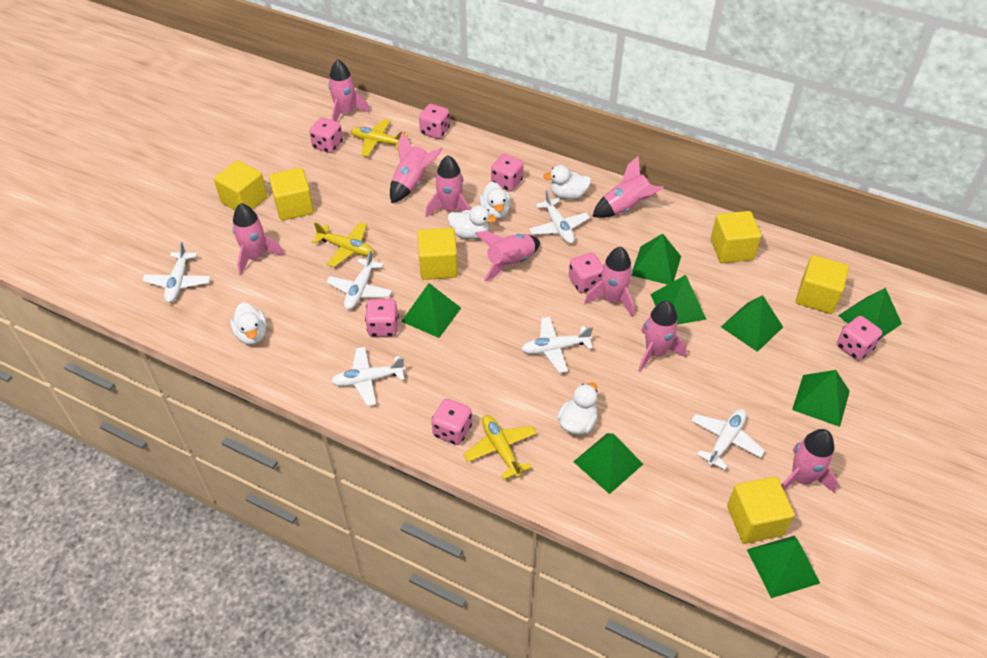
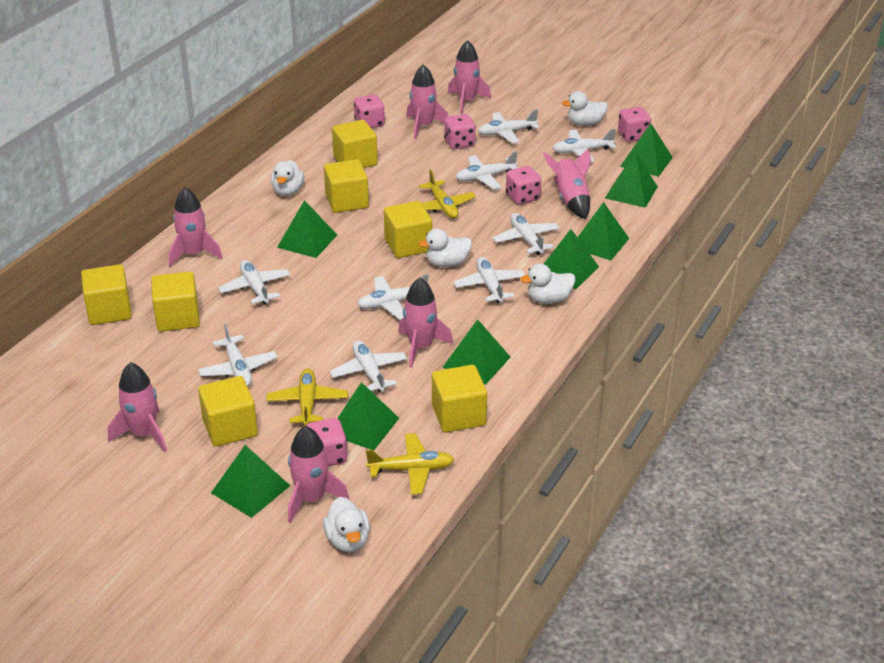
pink dice: 7 -> 5
pink rocket: 9 -> 7
white plane: 6 -> 9
yellow cube: 6 -> 7

